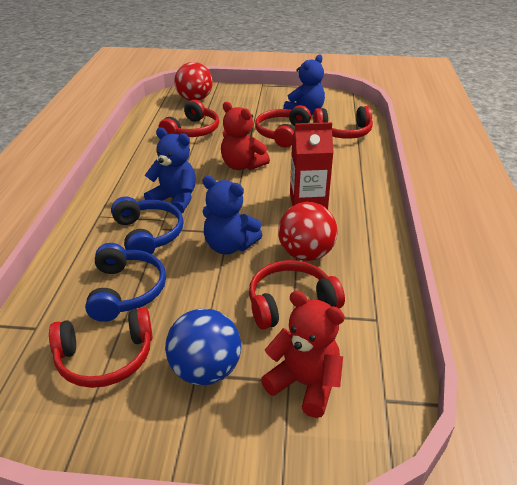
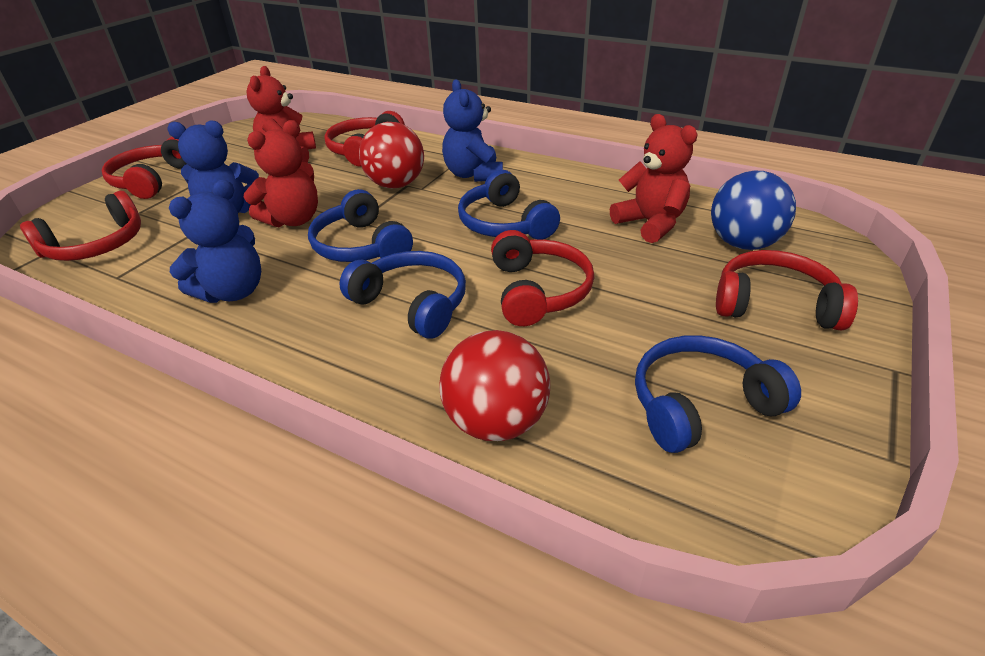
blue headphones: 2 -> 4
red carton: 1 -> 0
red teddy bear: 2 -> 3

